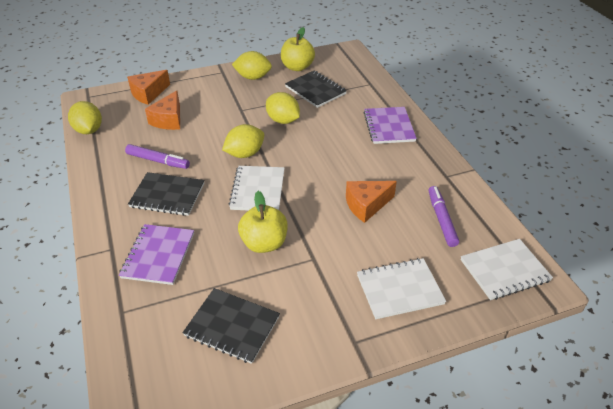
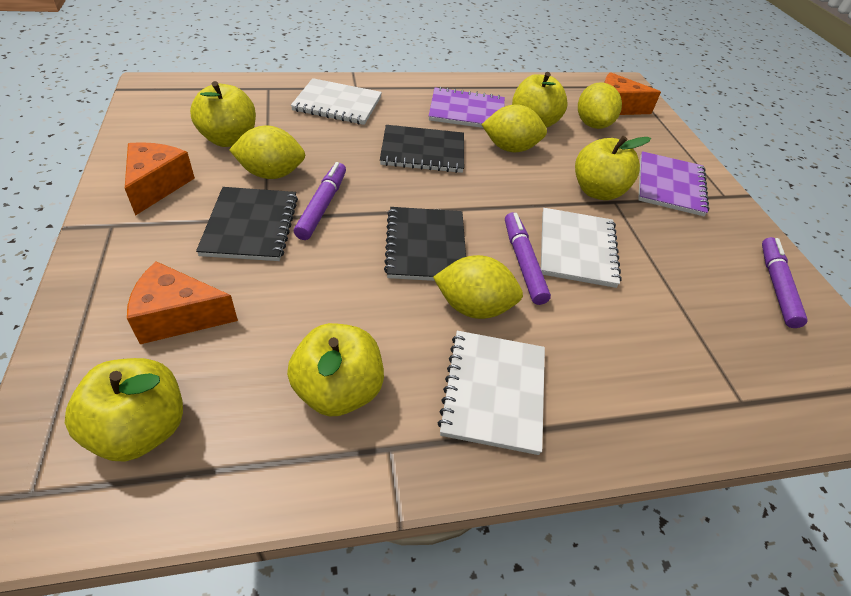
purple marker: 2 -> 3
yellow apple: 2 -> 5

